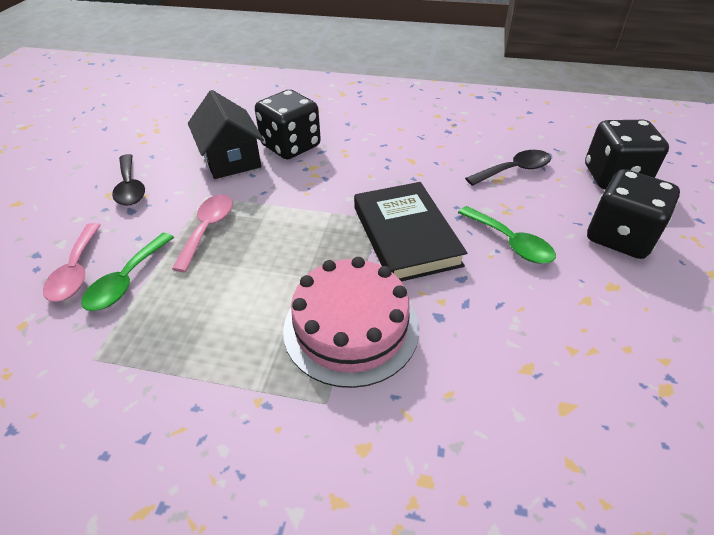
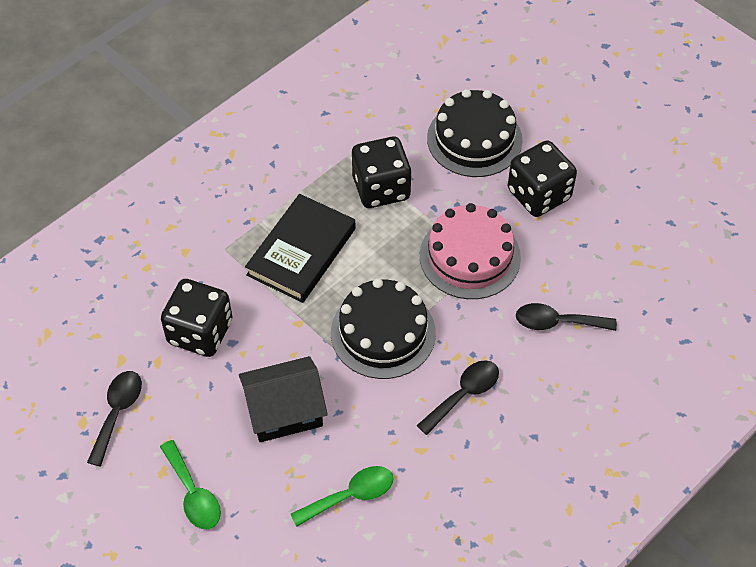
black cake: 0 -> 2
black spoon: 2 -> 3
pink spoon: 2 -> 0

